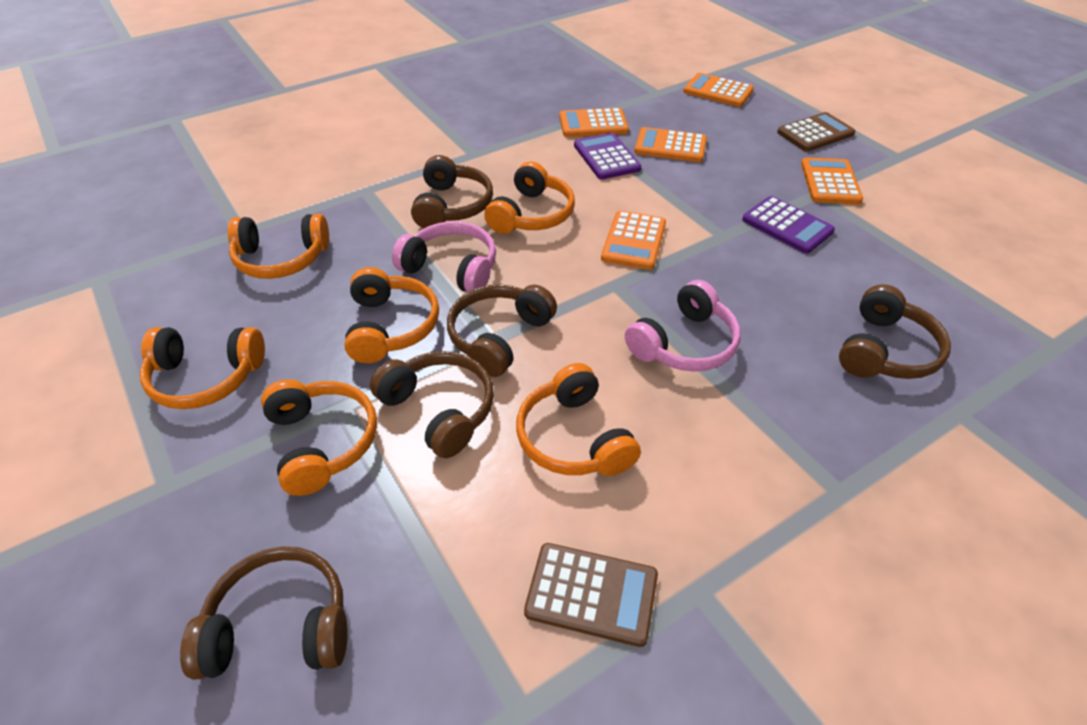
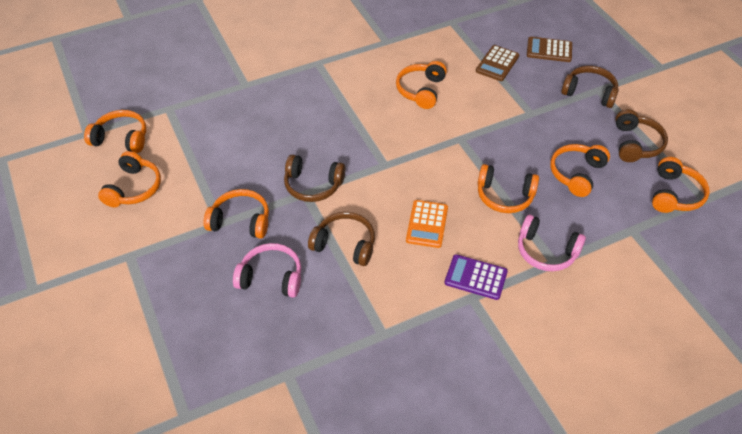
brown headphones: 5 -> 4
orange calculator: 5 -> 1
orange headphones: 6 -> 7
purple calculator: 2 -> 1

